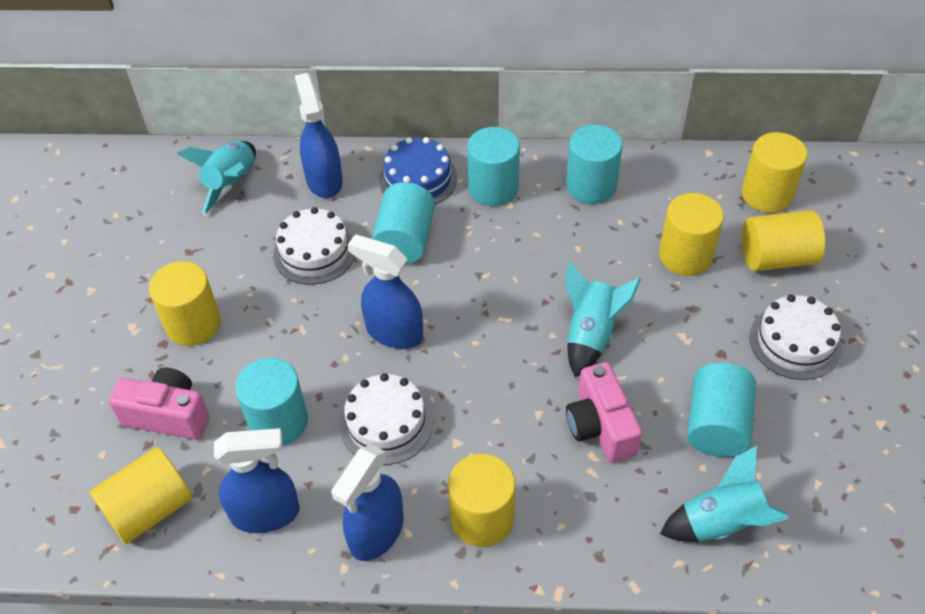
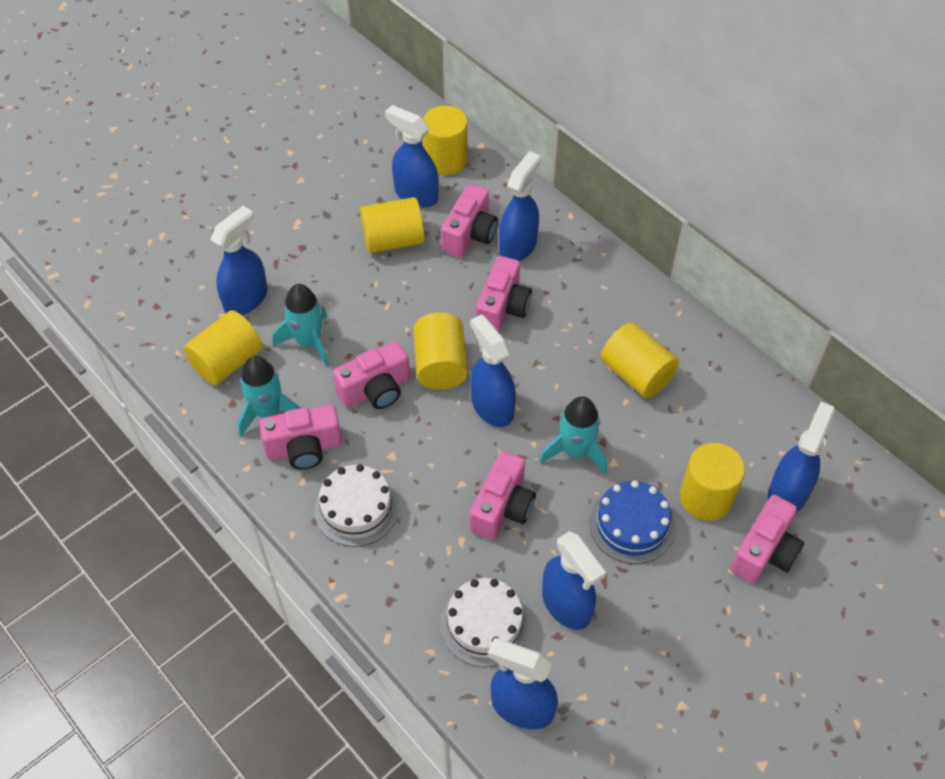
blue spray bottle: 4 -> 7
pink camera: 2 -> 6
turquoise cylinder: 5 -> 0
white cake: 3 -> 2

